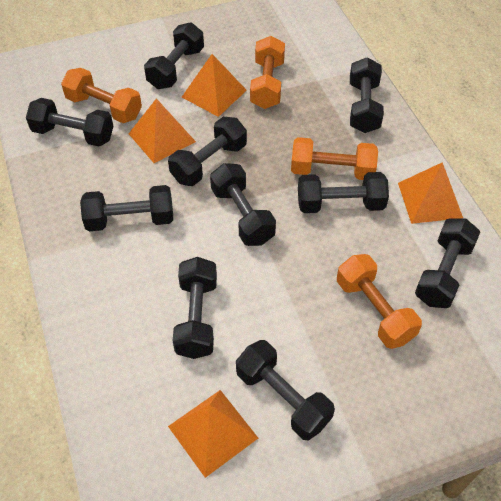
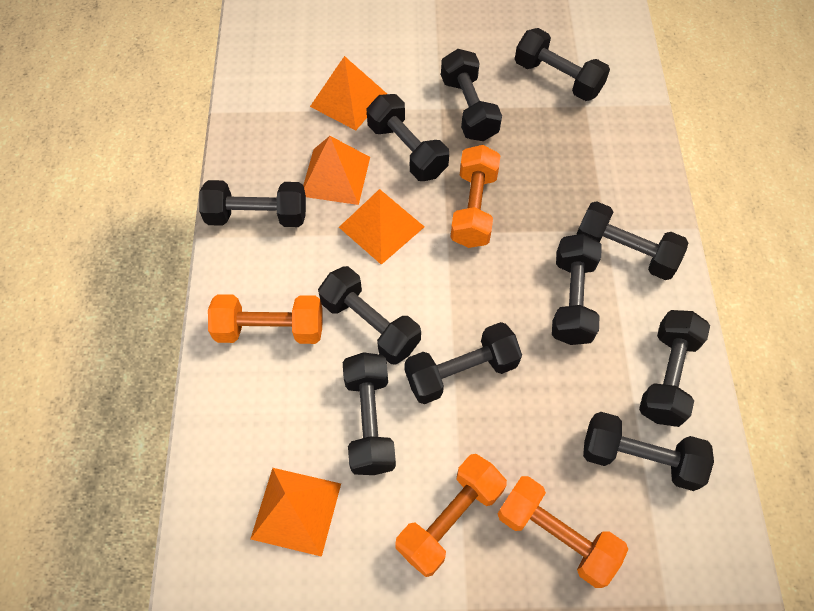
black dumbbell: 10 -> 11

